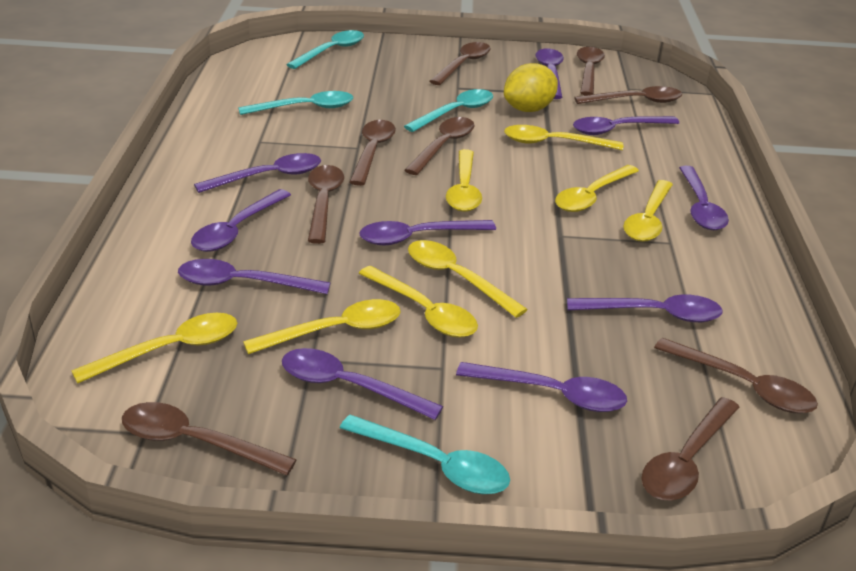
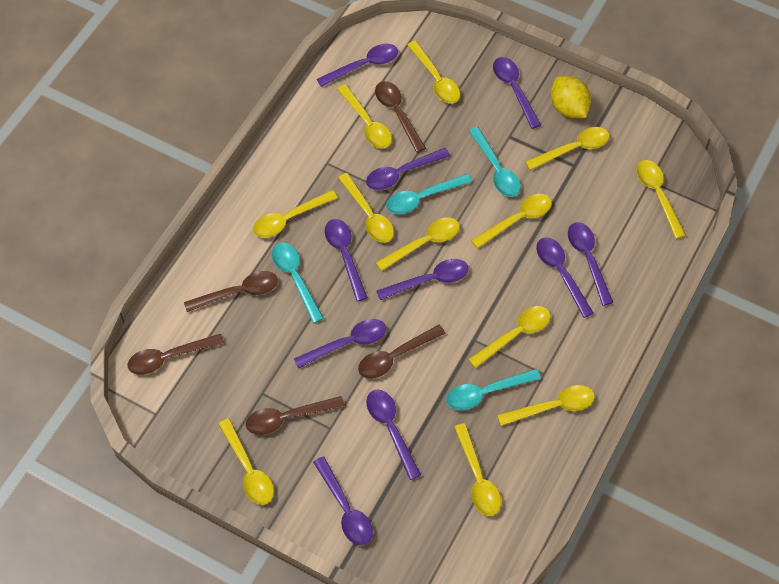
brown spoon: 9 -> 5
yellow spoon: 8 -> 12

